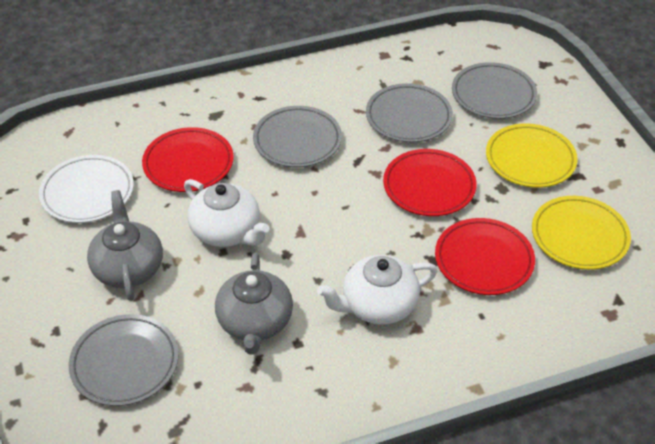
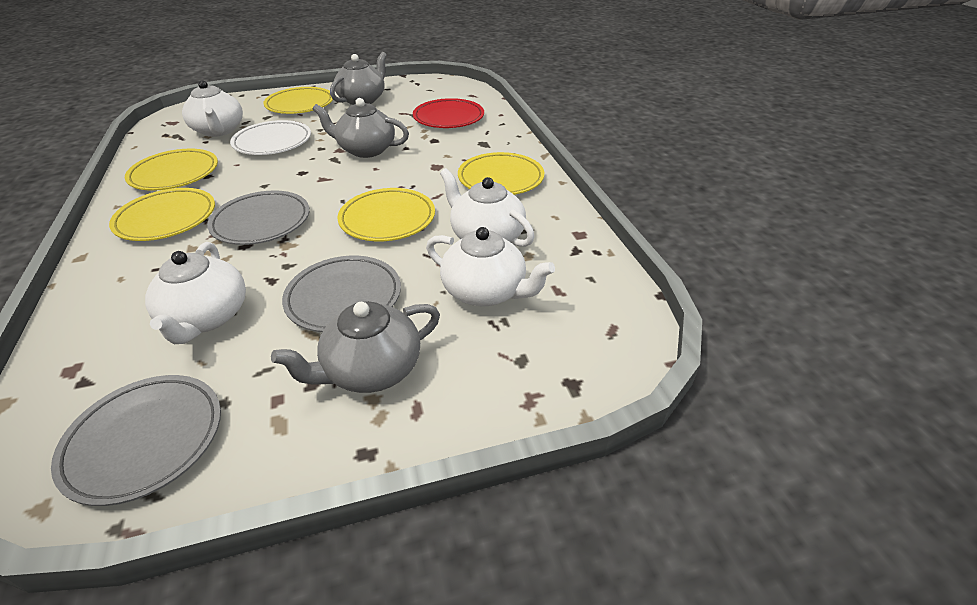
grey plate: 4 -> 3
grey teapot: 2 -> 3
red plate: 3 -> 1
white teapot: 2 -> 4
yellow plate: 2 -> 5

